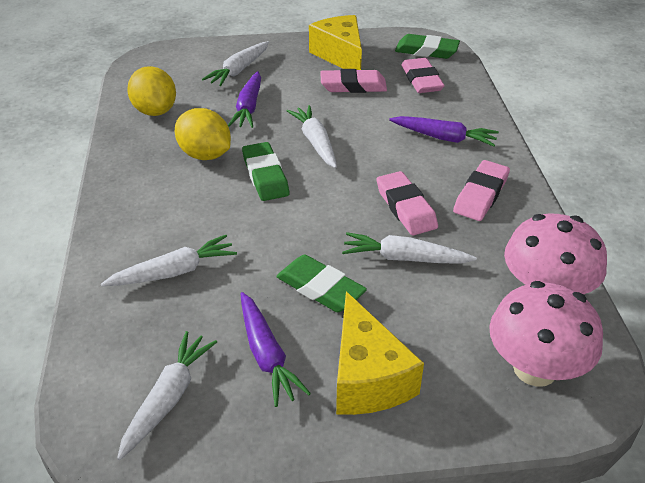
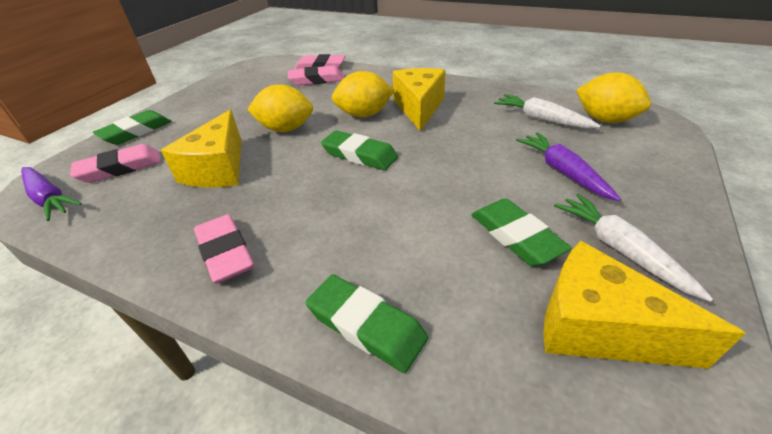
green eraser: 3 -> 4
pink mushroom: 2 -> 0
purple carrot: 3 -> 2
white carrot: 5 -> 2
yellow cheese: 2 -> 3
yellow lemon: 2 -> 3

